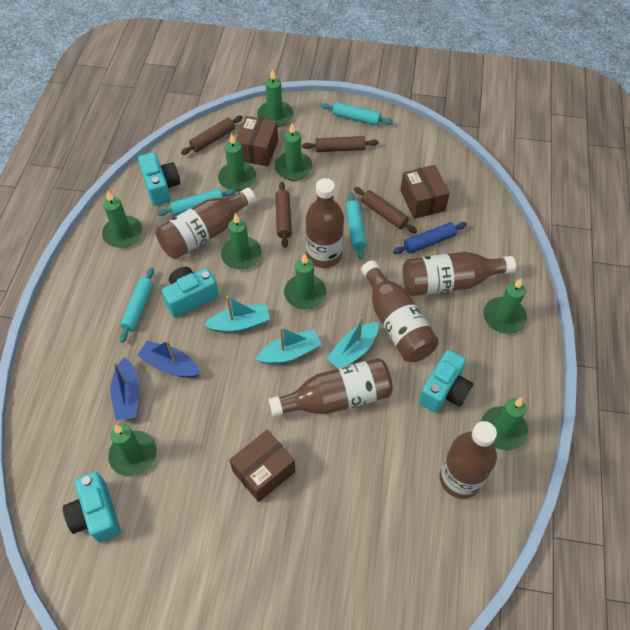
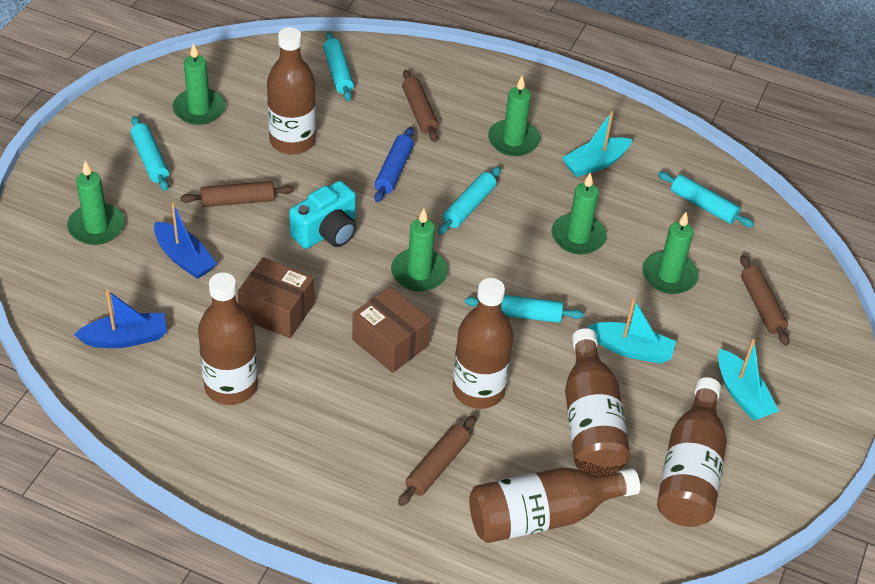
brown box: 3 -> 2
green candle: 9 -> 6
turquoise camera: 4 -> 1
turquoise rolling pin: 4 -> 5

